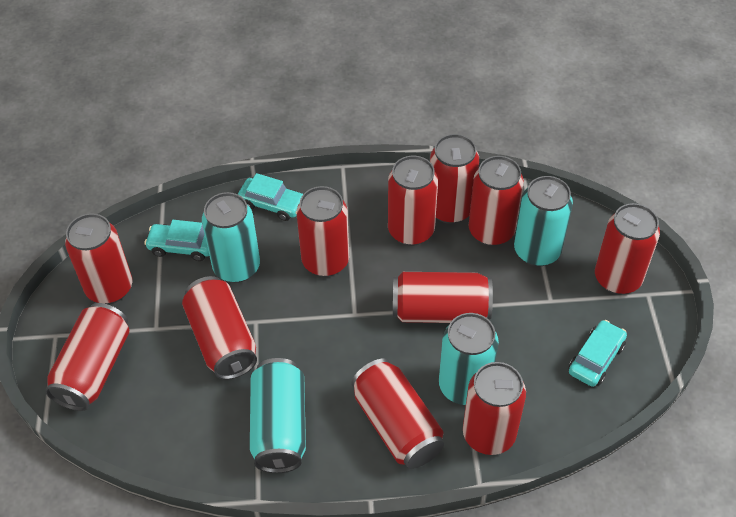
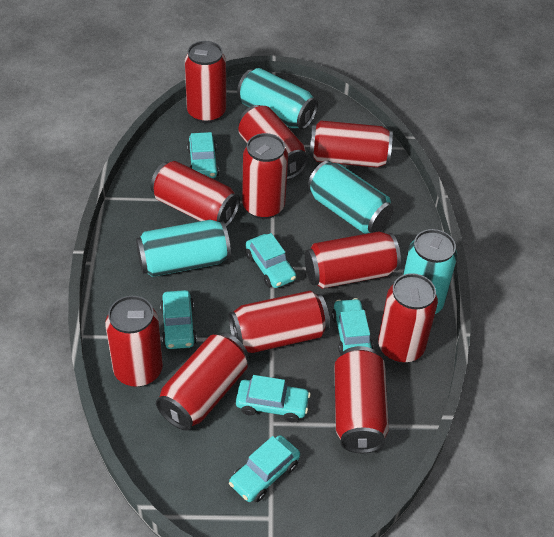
turquoise car: 3 -> 6

